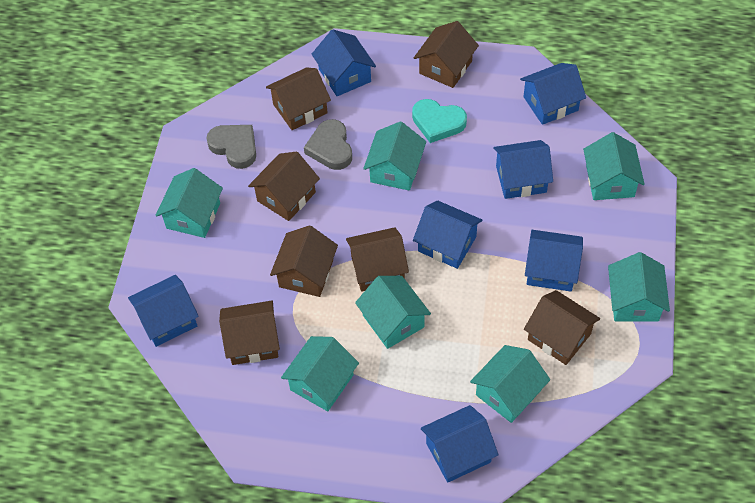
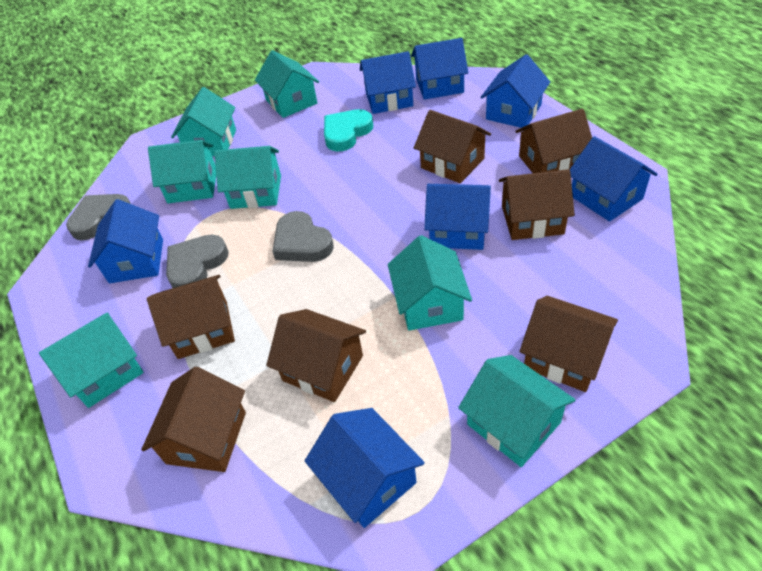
grey heart: 2 -> 3

